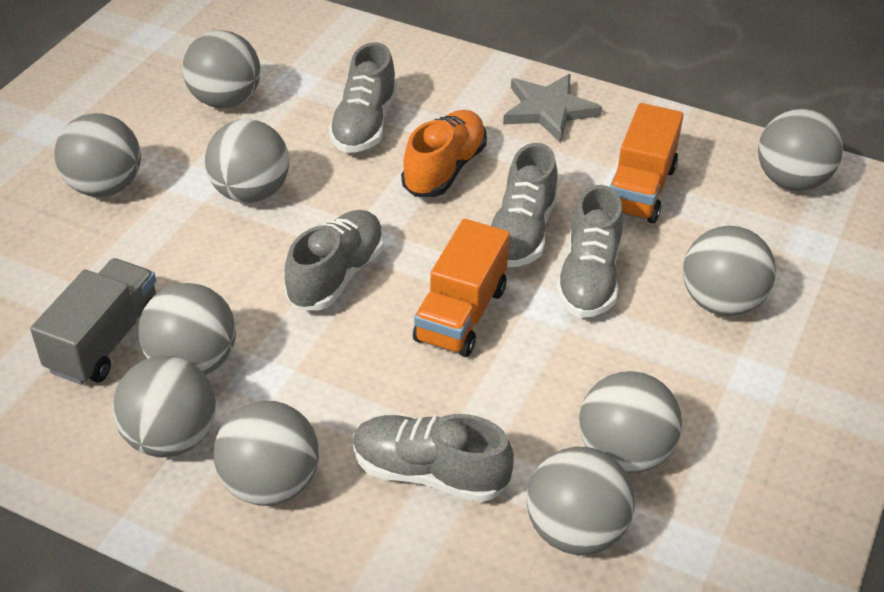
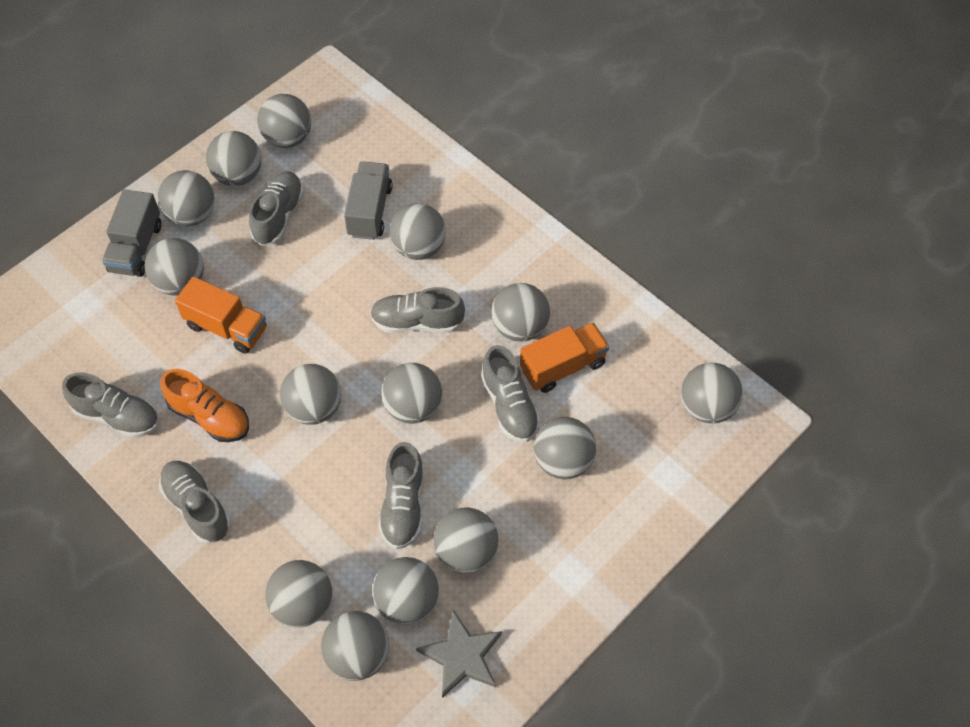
grey ball: 10 -> 14
grey shoe: 5 -> 6
grey truck: 1 -> 2

